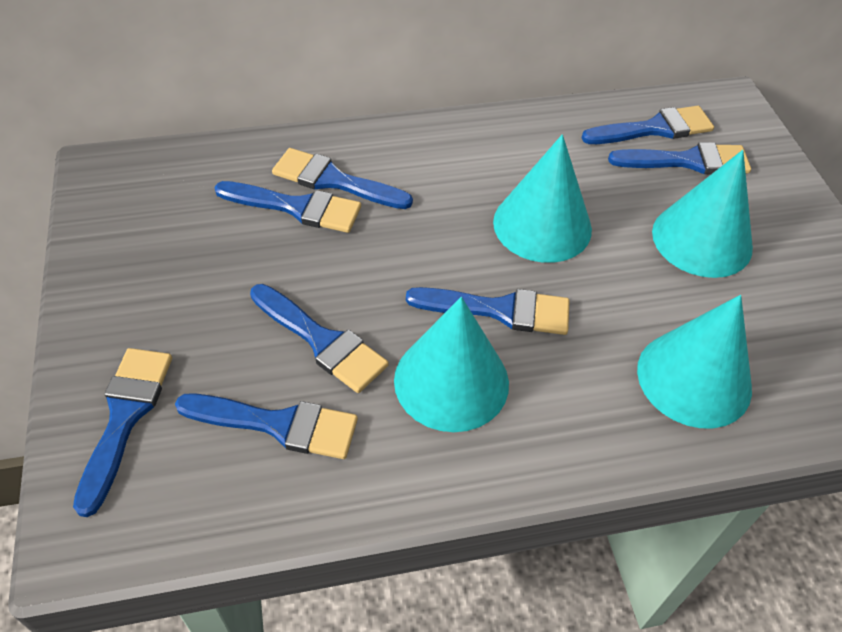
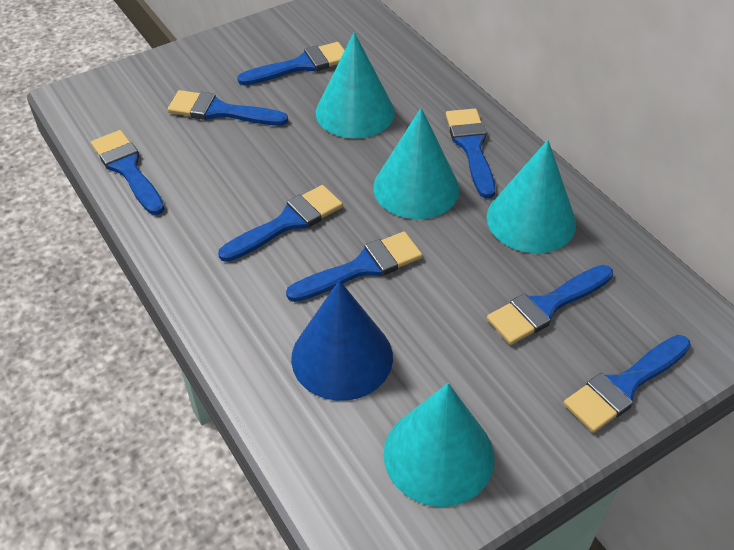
blue cone: 0 -> 1

